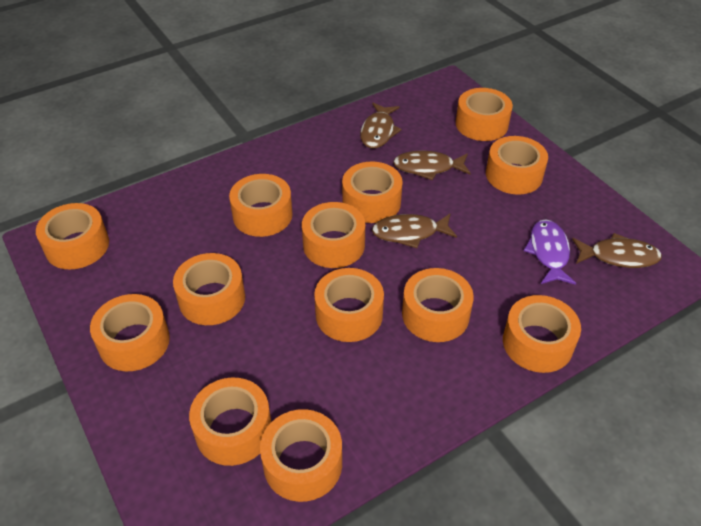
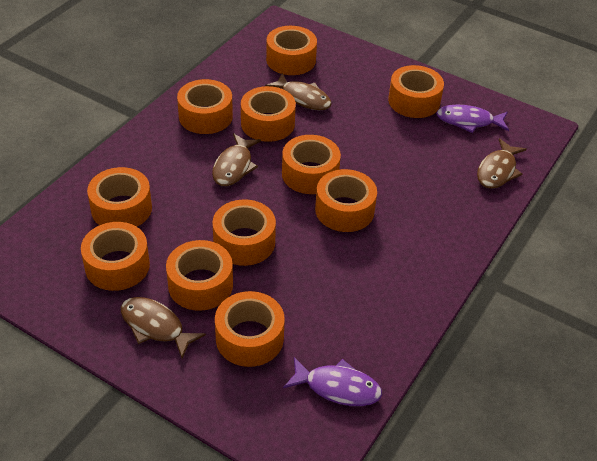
orange tape: 13 -> 11
purple fish: 1 -> 2

